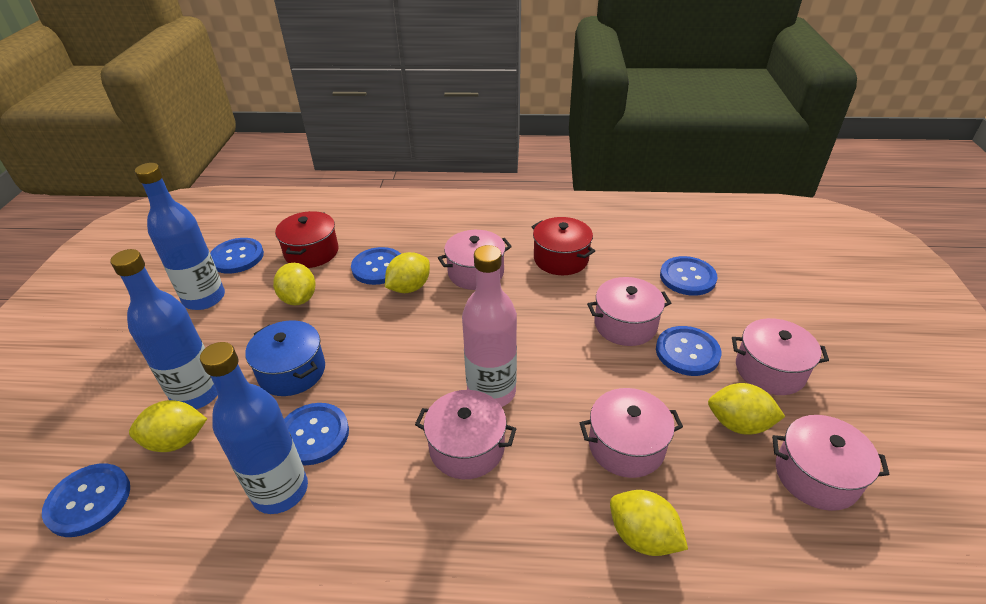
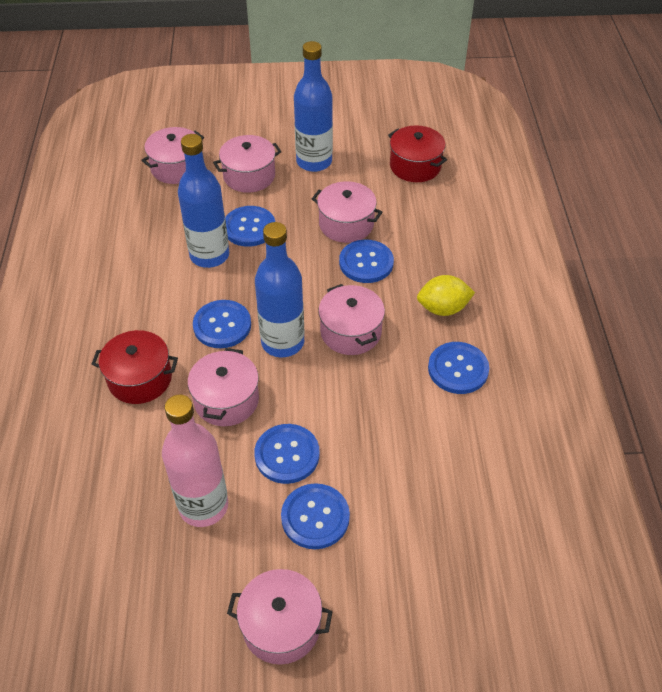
blue pot: 1 -> 0
yellow lemon: 5 -> 1

